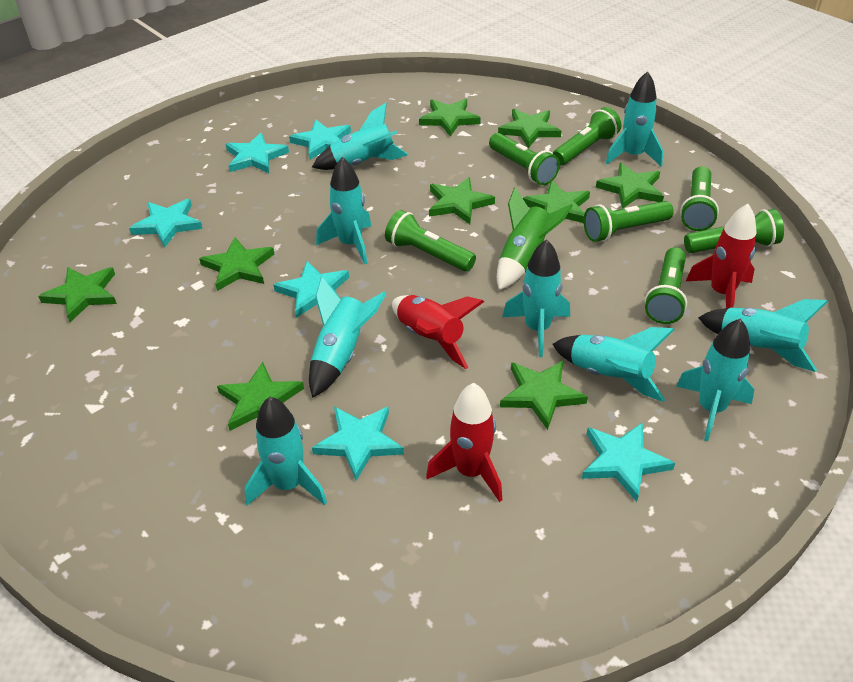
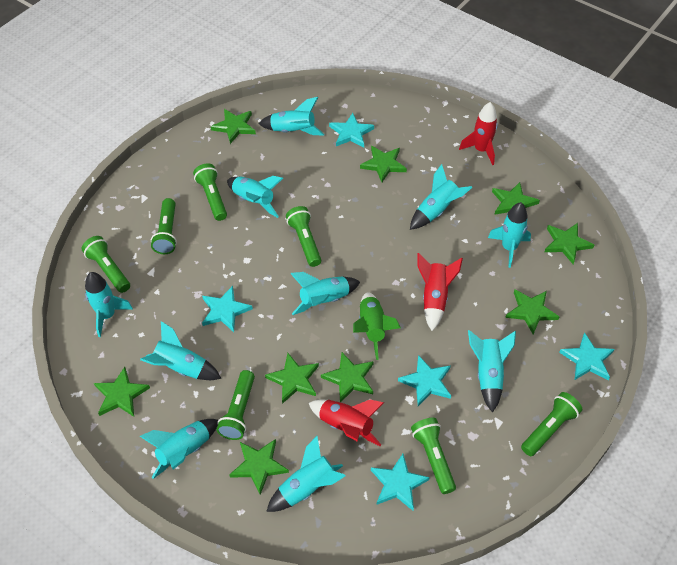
turquoise rocket: 9 -> 10
turquoise star: 6 -> 5

